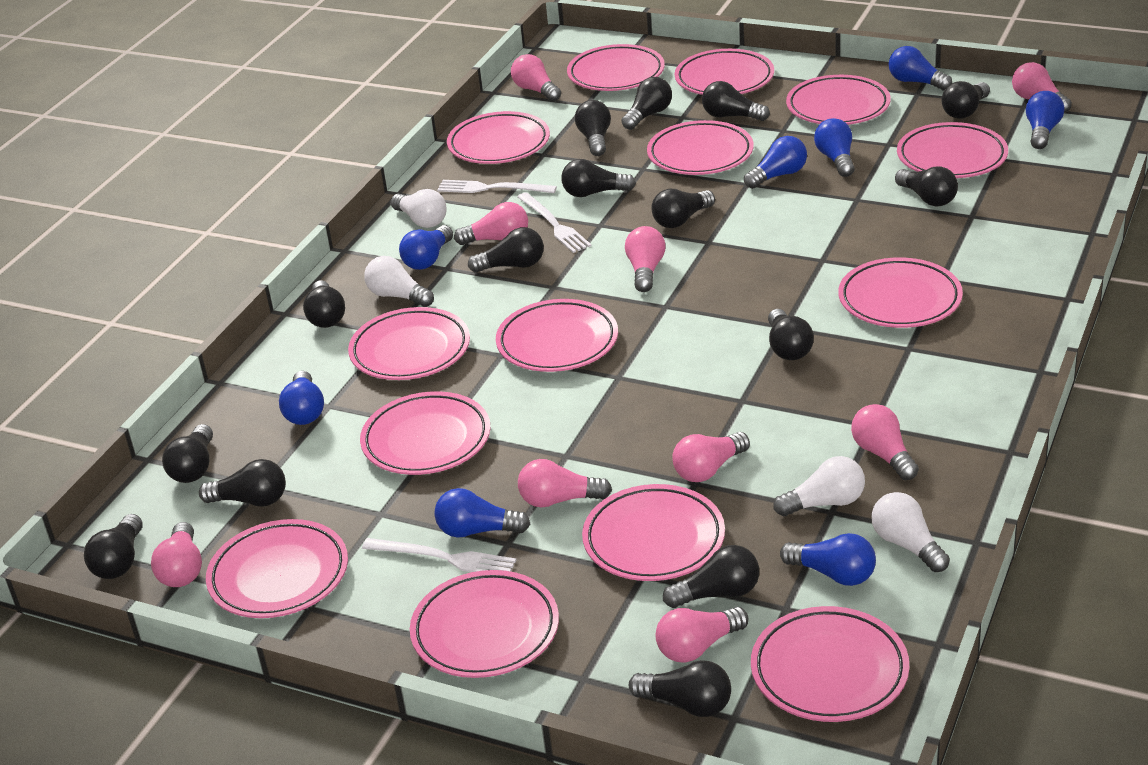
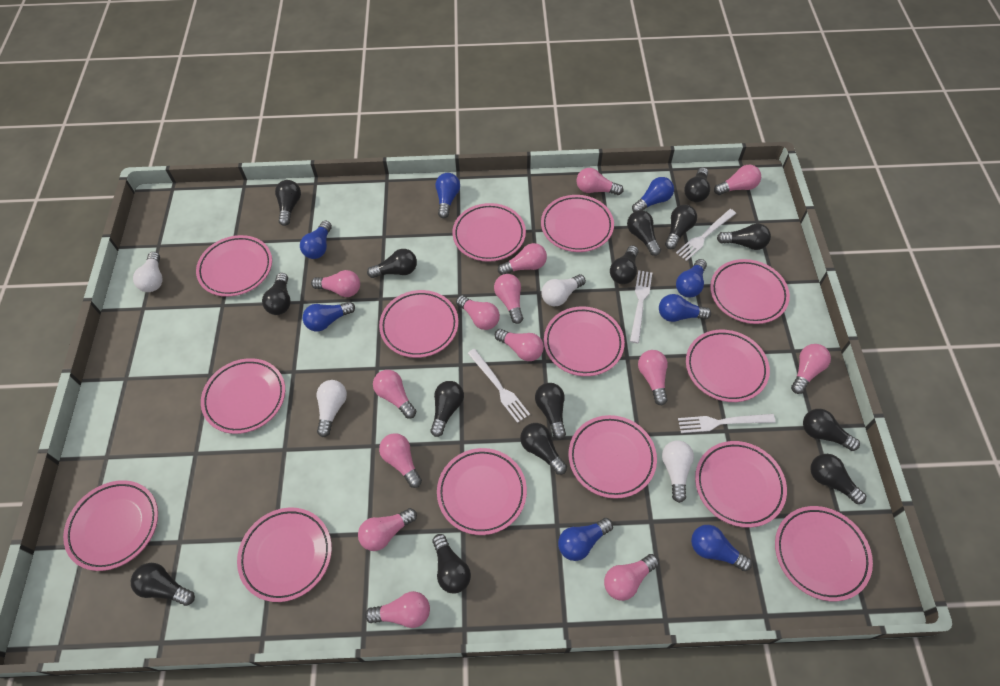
pink light bulb: 9 -> 14
white fork: 3 -> 4

